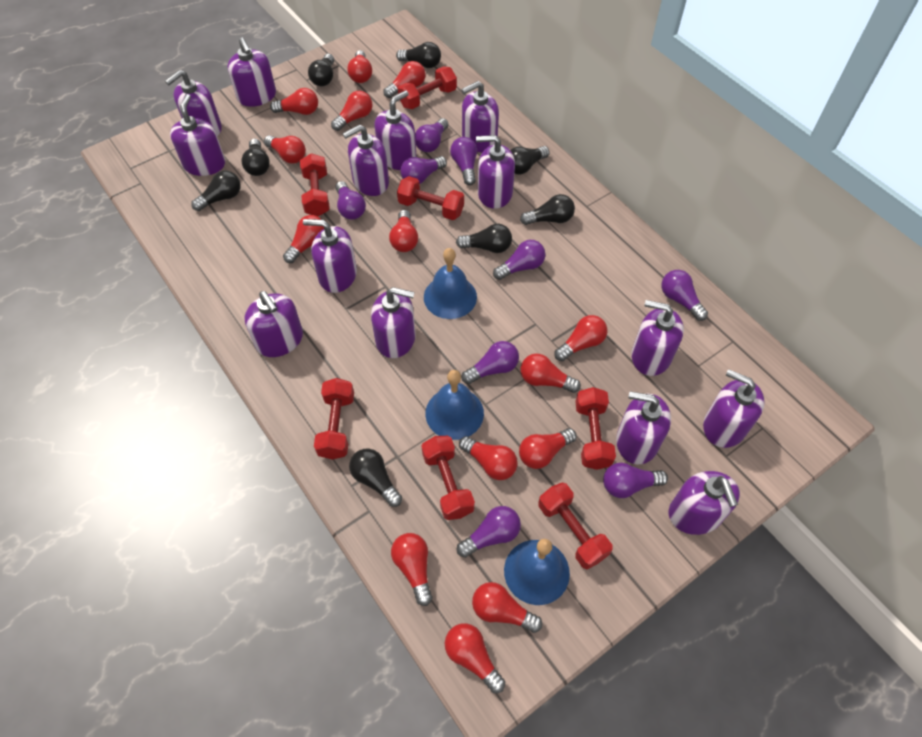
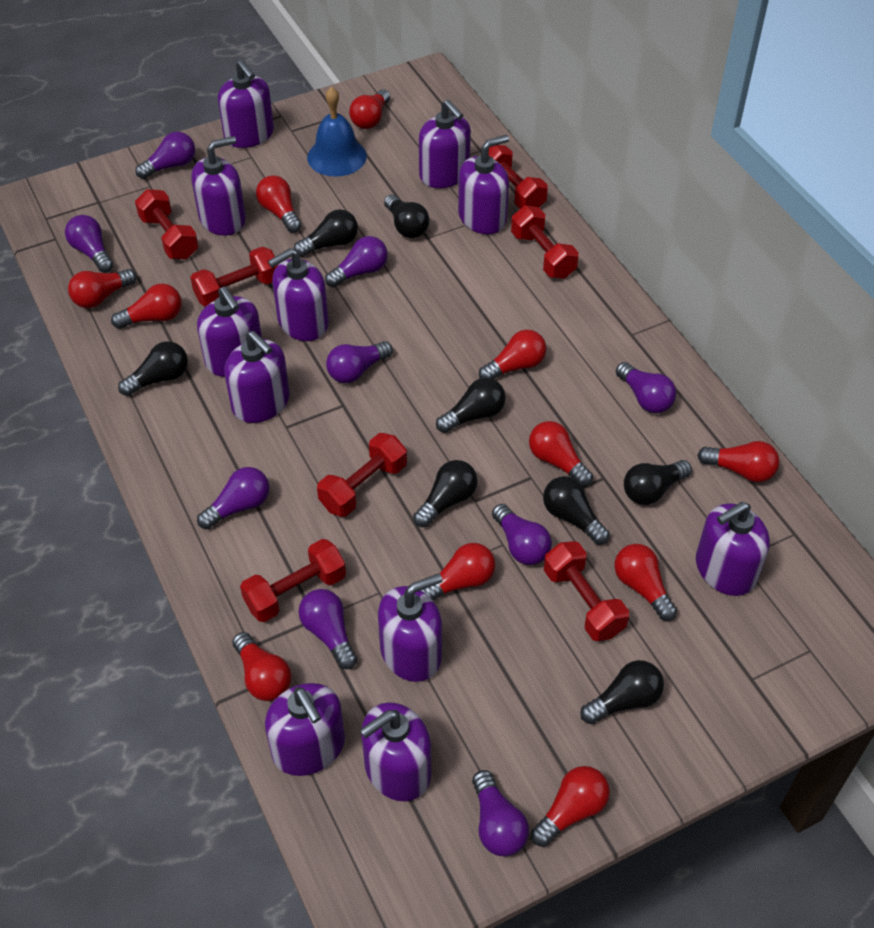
blue bell: 3 -> 1
purple soap dispenser: 14 -> 11
red light bulb: 14 -> 11

